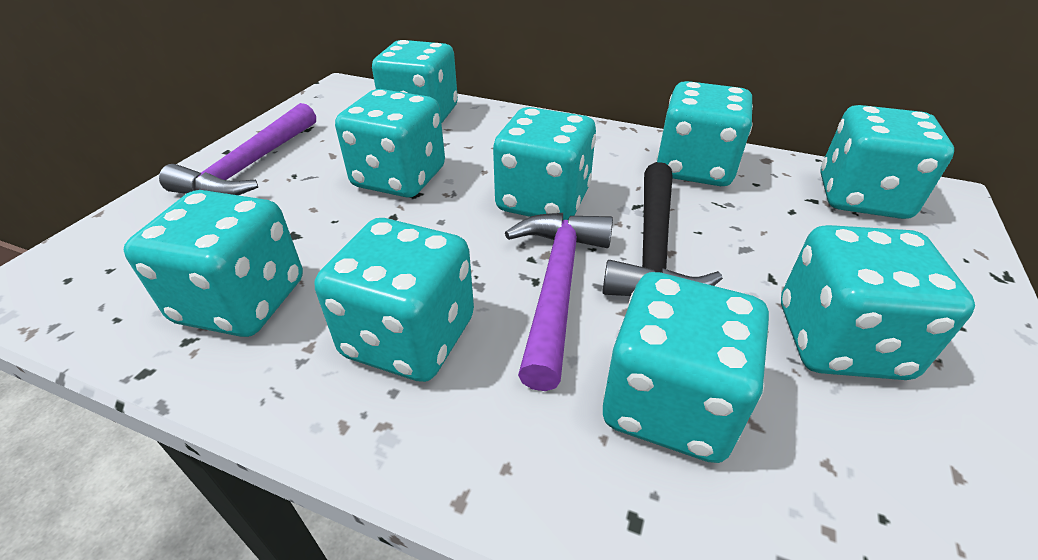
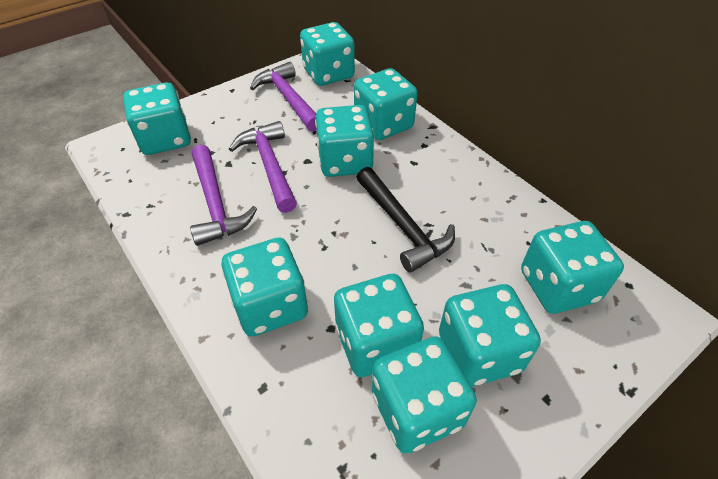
purple hammer: 2 -> 3

